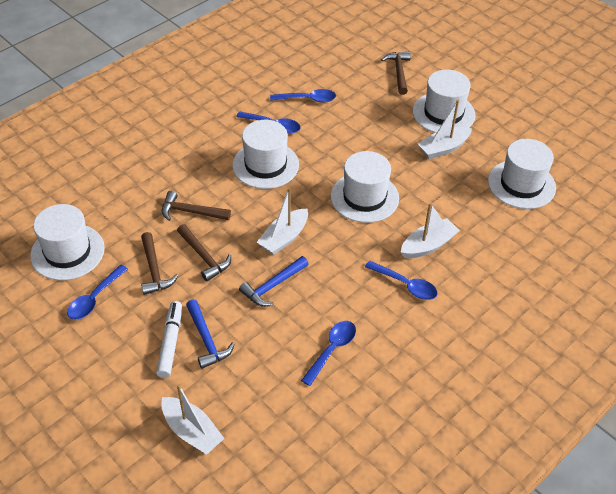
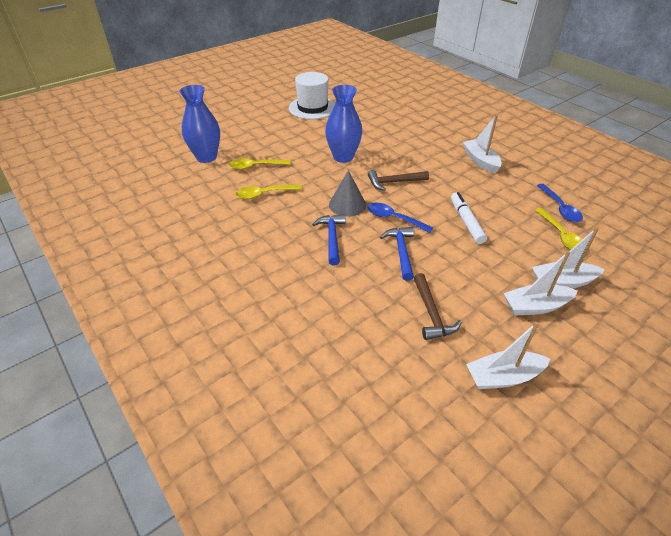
blue spoon: 5 -> 2
blue vase: 0 -> 2
brown hammer: 4 -> 2
grey cone: 0 -> 1
white hat: 5 -> 1
yellow spoon: 0 -> 3

